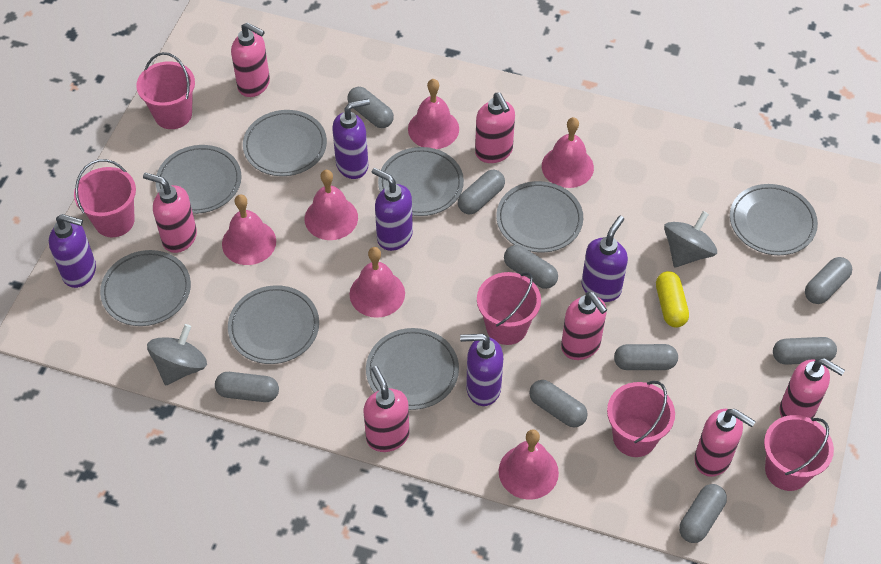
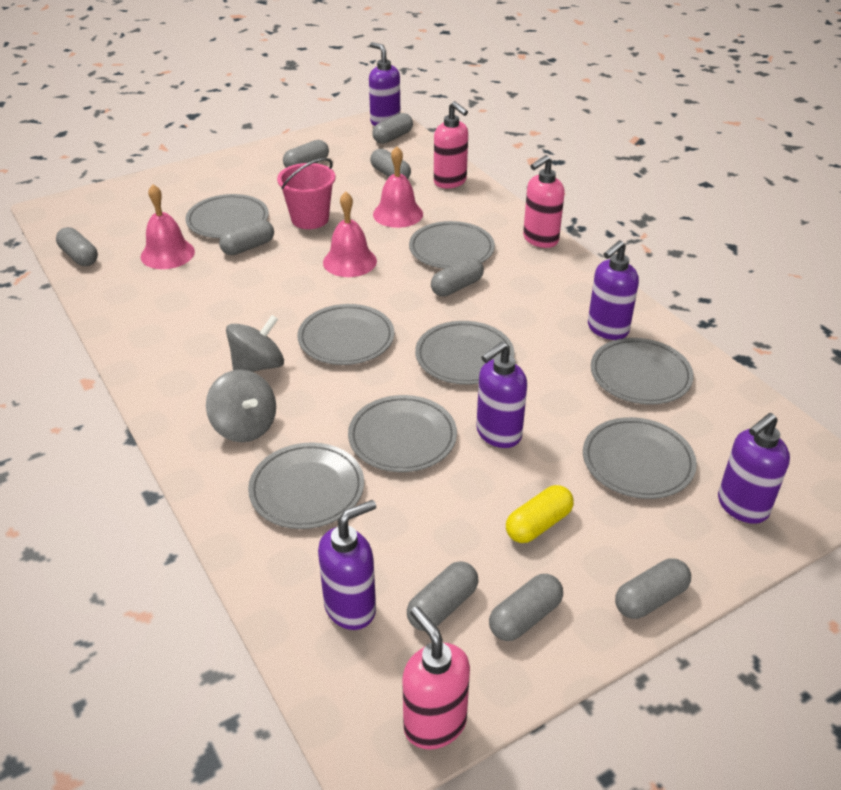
pink bell: 6 -> 3
pink bucket: 5 -> 1
pink soap dispenser: 7 -> 3

